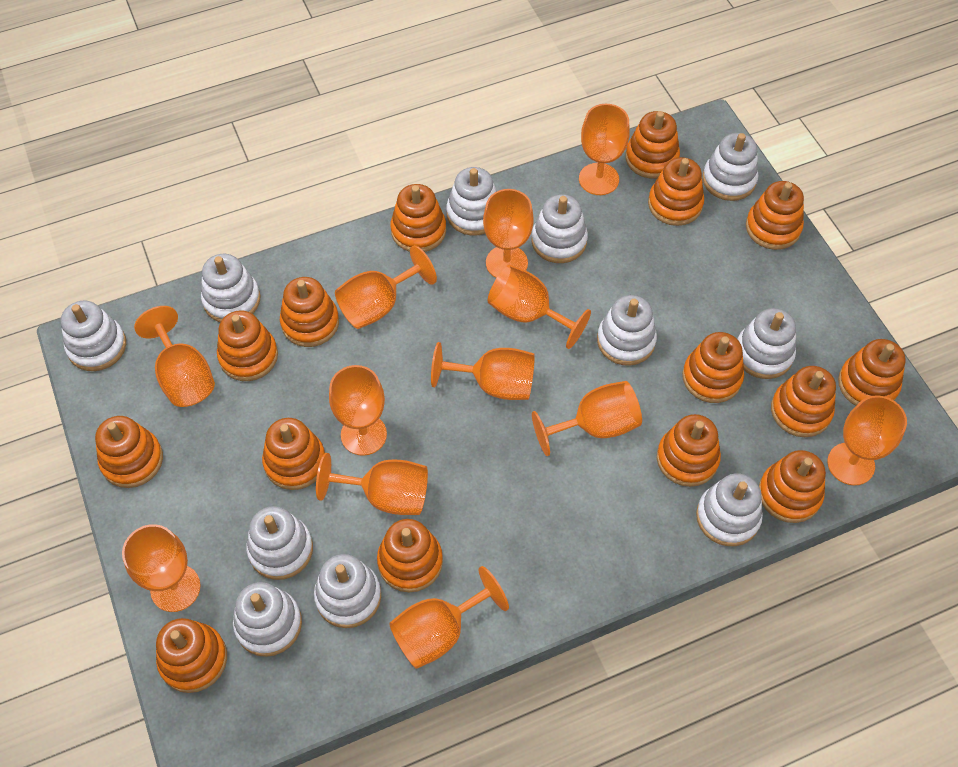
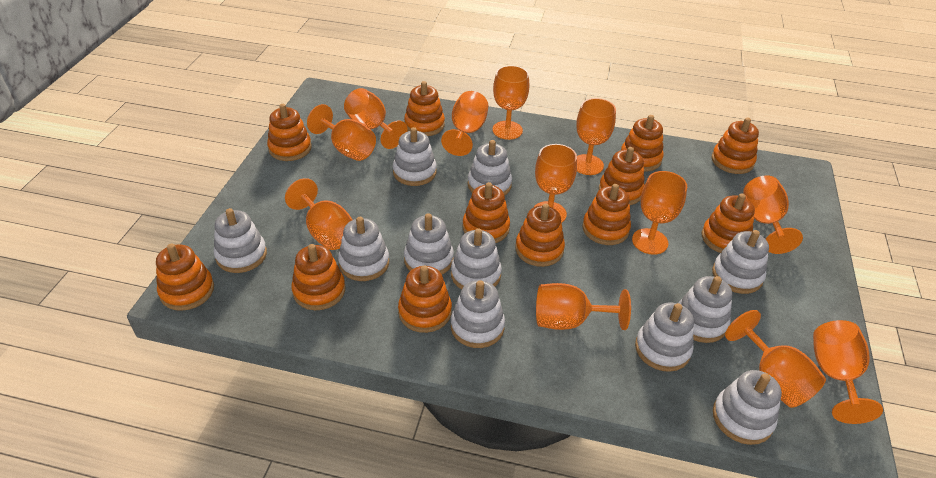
orange stacking toy: 15 -> 12

